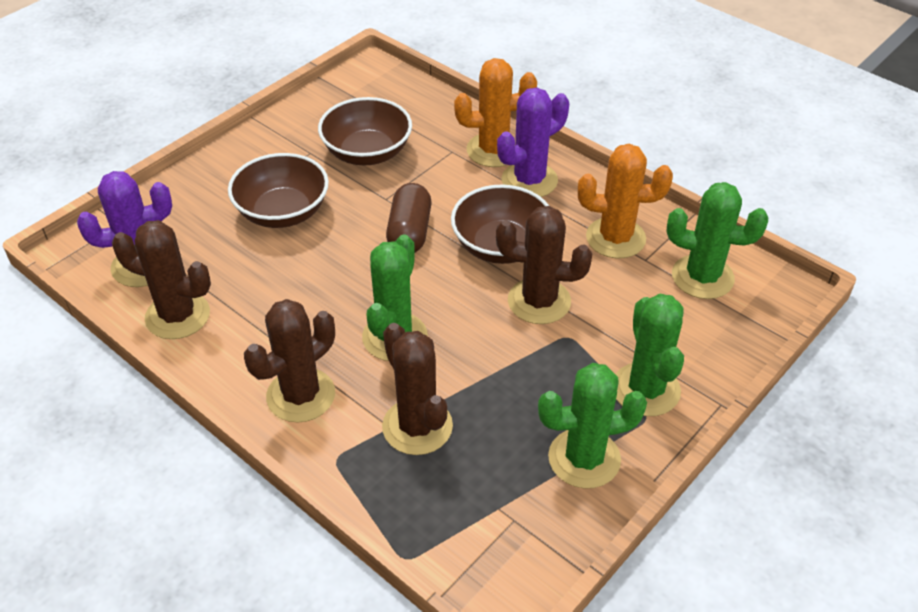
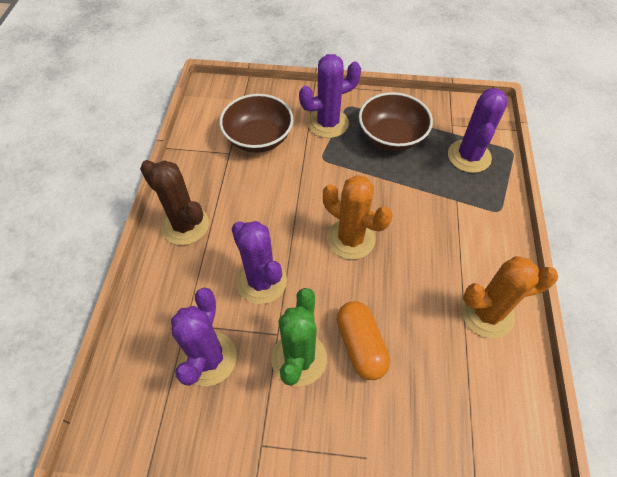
brown bowl: 3 -> 2
brown cactus: 4 -> 1
brown capsule: 1 -> 0
green cactus: 4 -> 1
orange capsule: 0 -> 1
purple cactus: 2 -> 4

